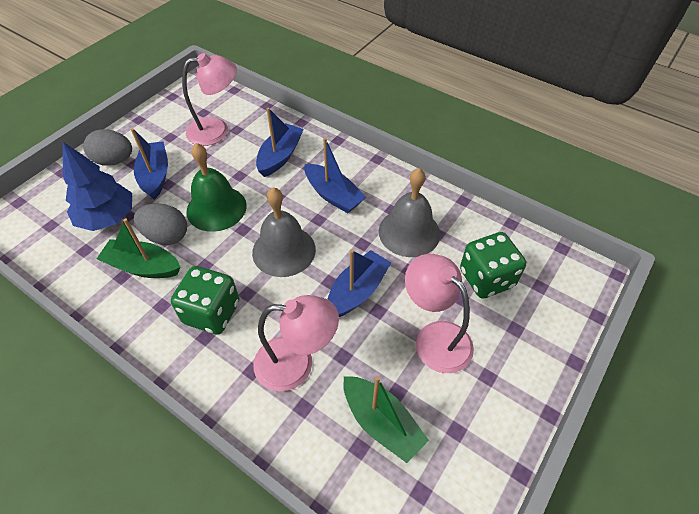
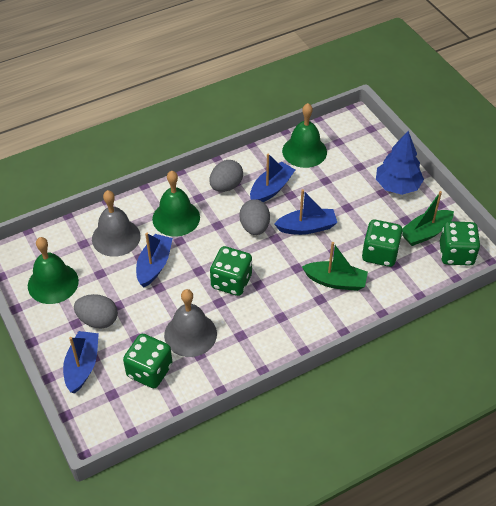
green bell: 1 -> 3
green dice: 2 -> 4
grey egg: 2 -> 3
pink lamp: 3 -> 0

